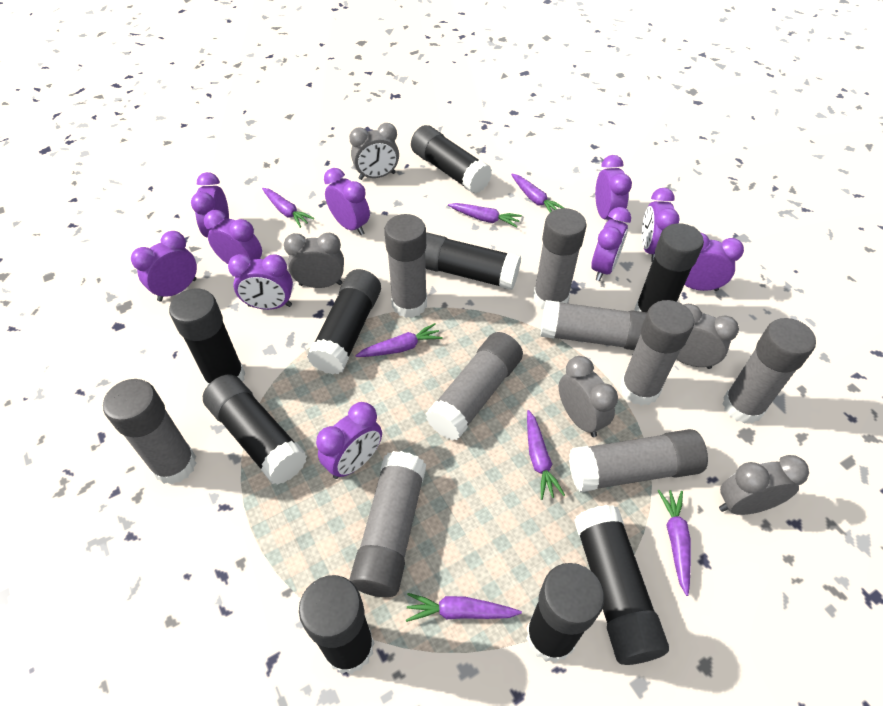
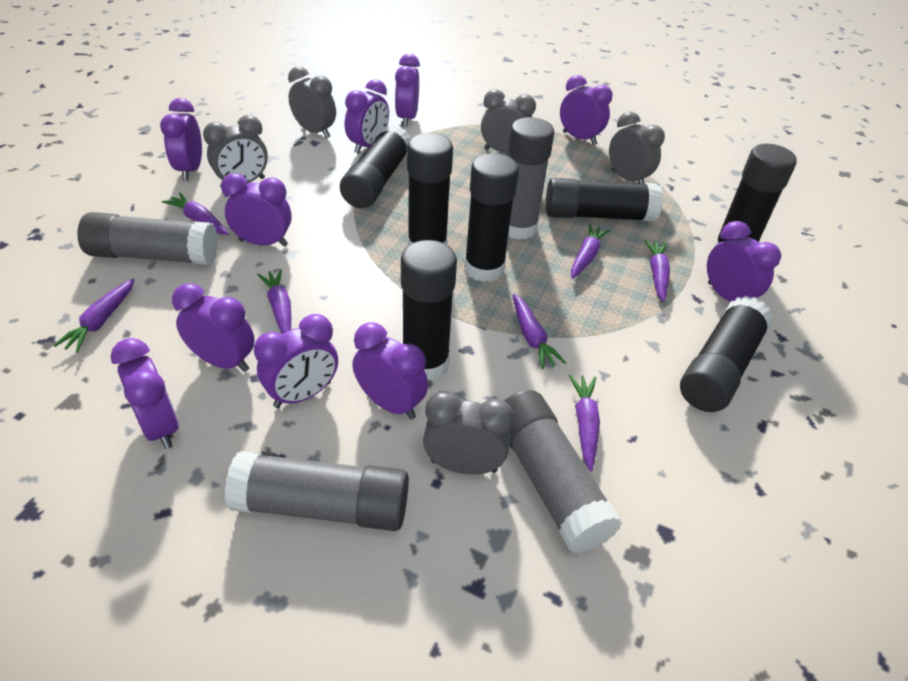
black glue stick: 9 -> 7
grey glue stick: 9 -> 4

